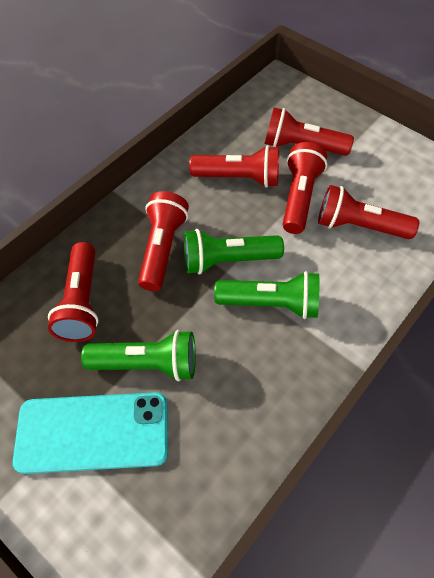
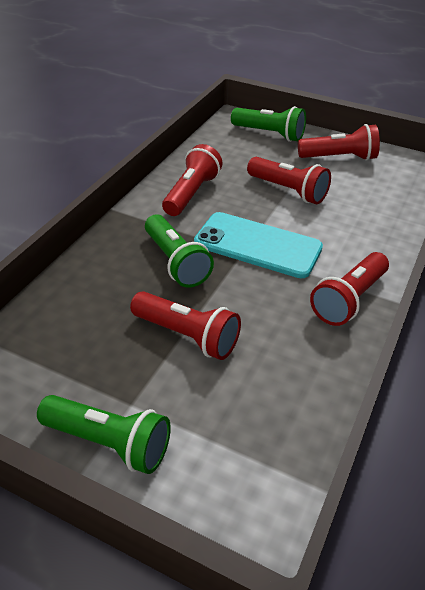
red flashlight: 6 -> 5

